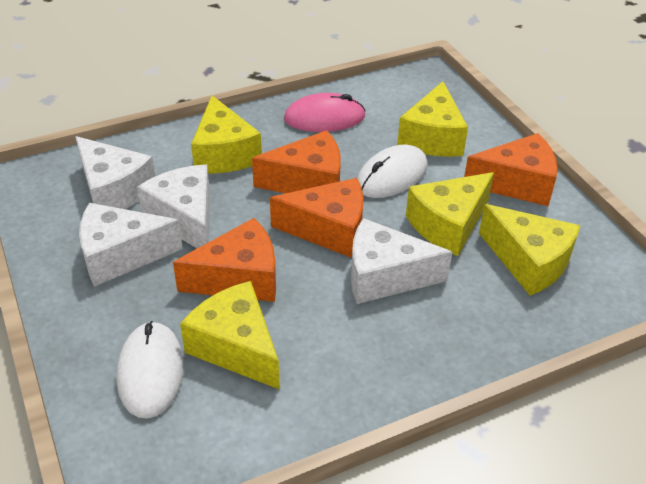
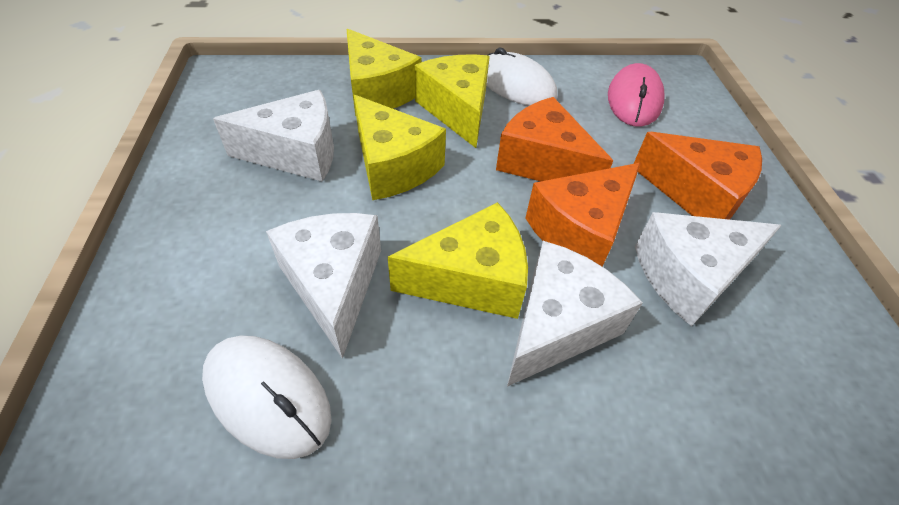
orange cheese: 4 -> 3
yellow cheese: 5 -> 4

